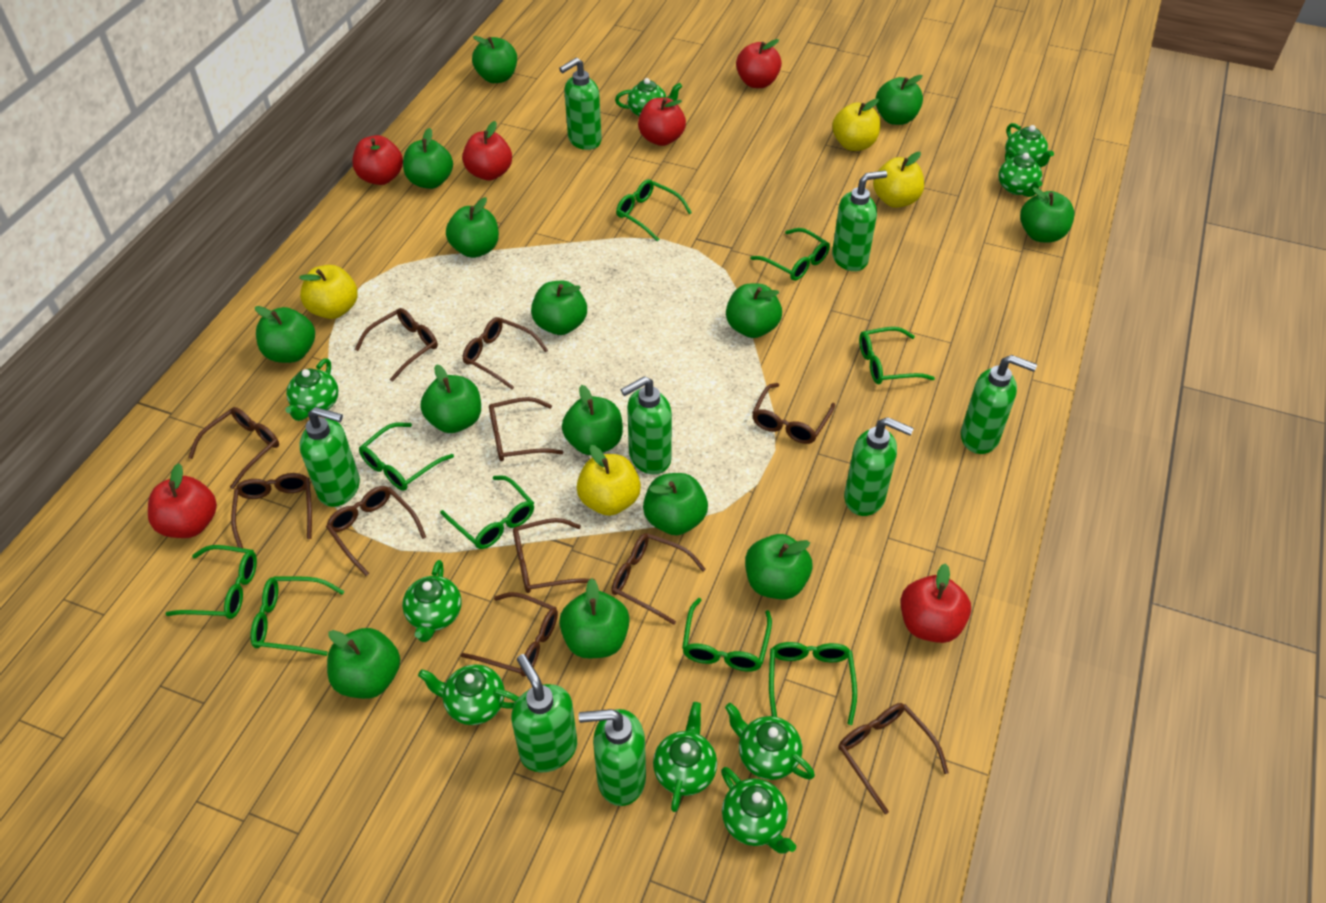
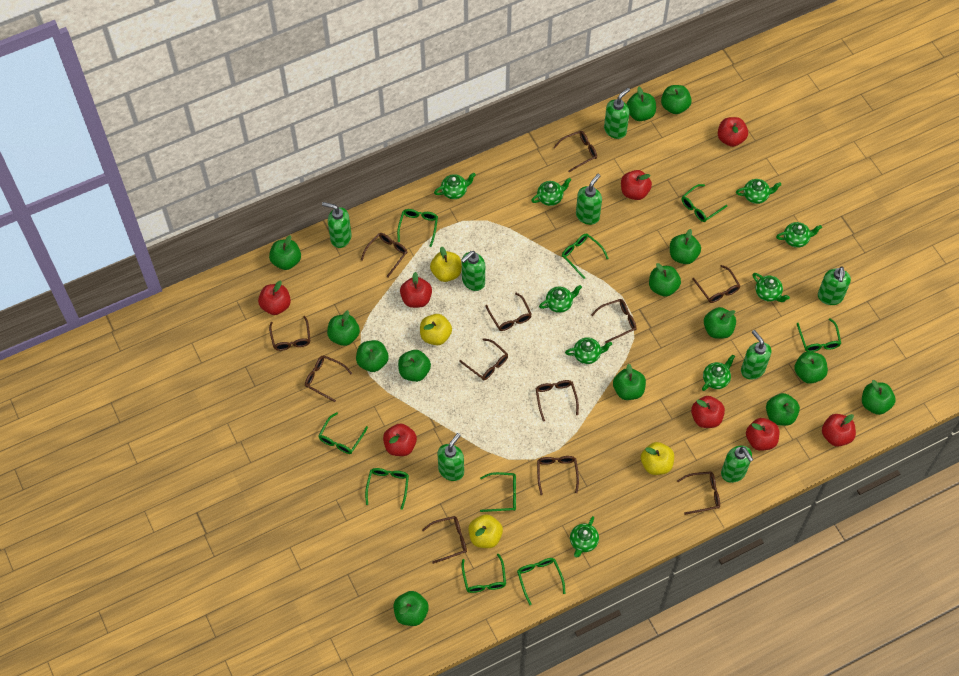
brown glasses: 11 -> 12
red apple: 6 -> 8

